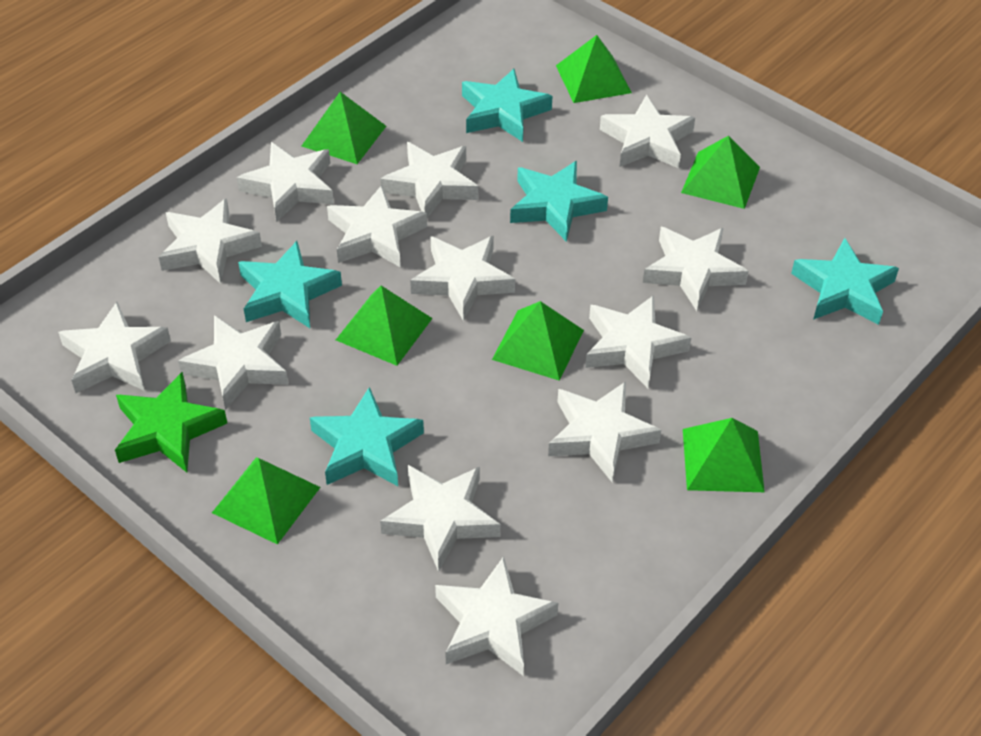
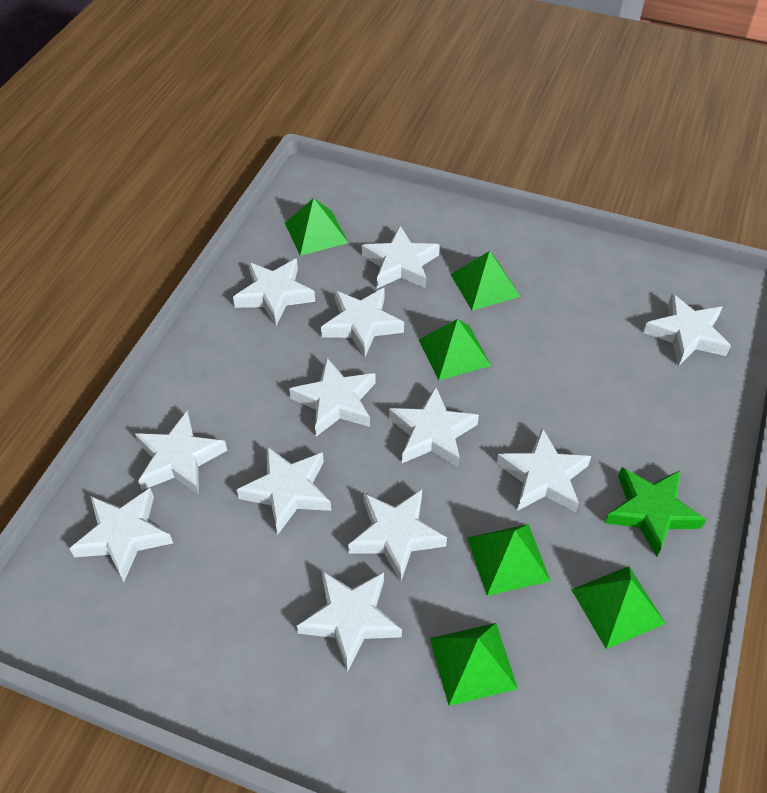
green pyramid: 7 -> 6
turquoise star: 5 -> 0
white star: 13 -> 12

